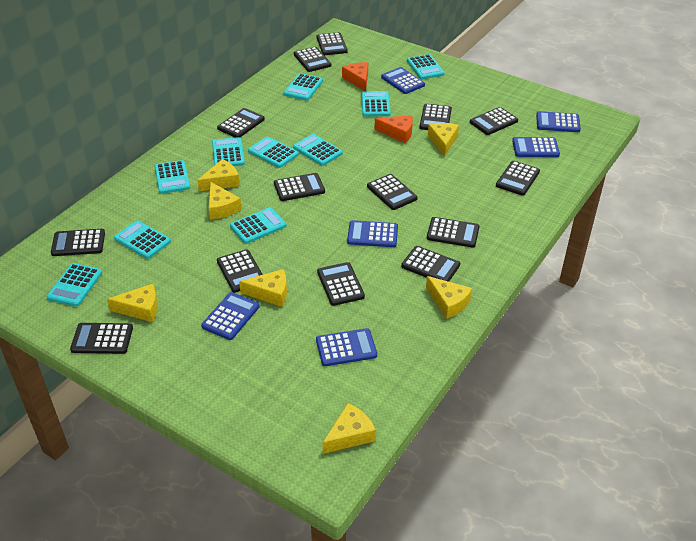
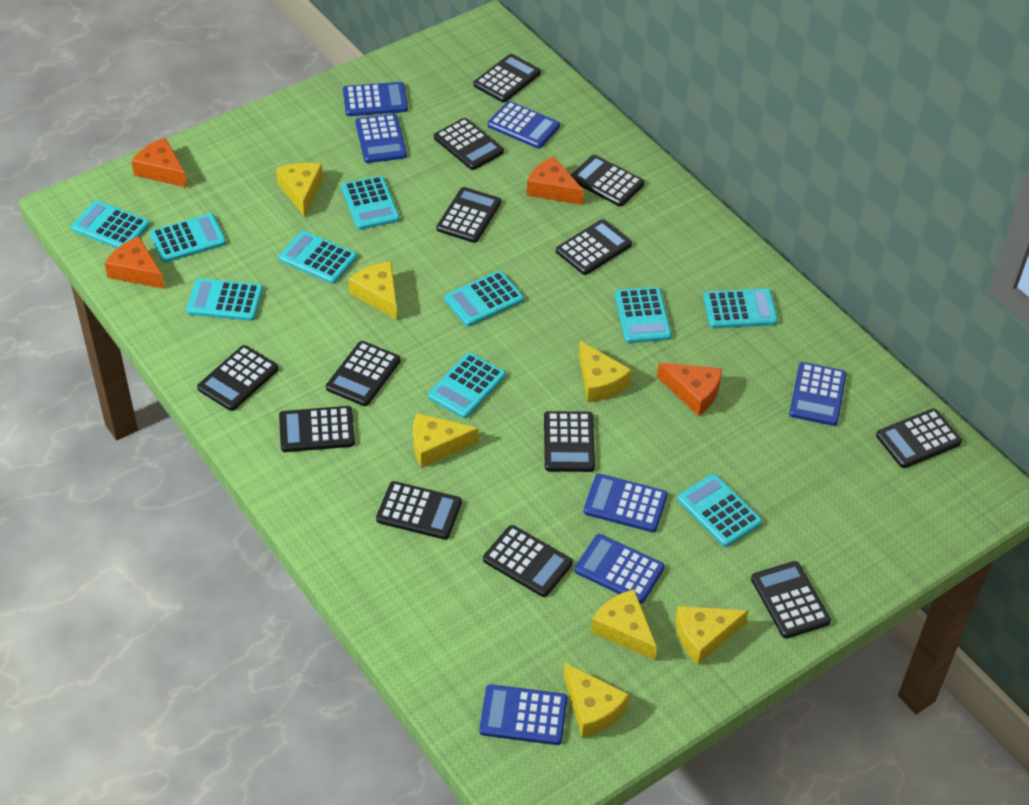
black calculator: 14 -> 13
blue calculator: 6 -> 7
orange cheese: 2 -> 4

